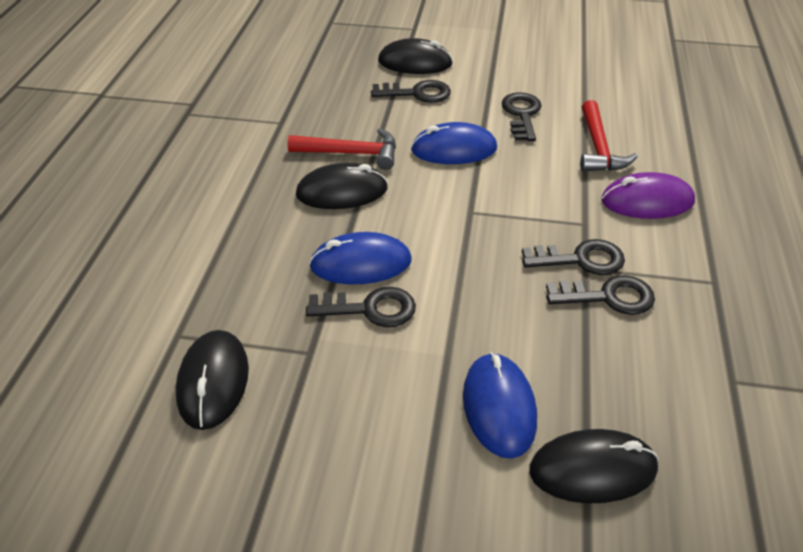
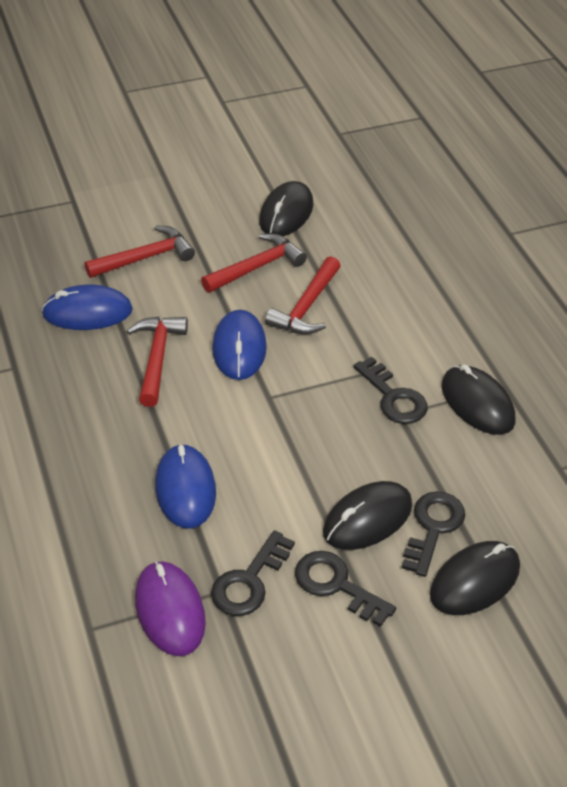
black key: 5 -> 4
red hammer: 2 -> 4

